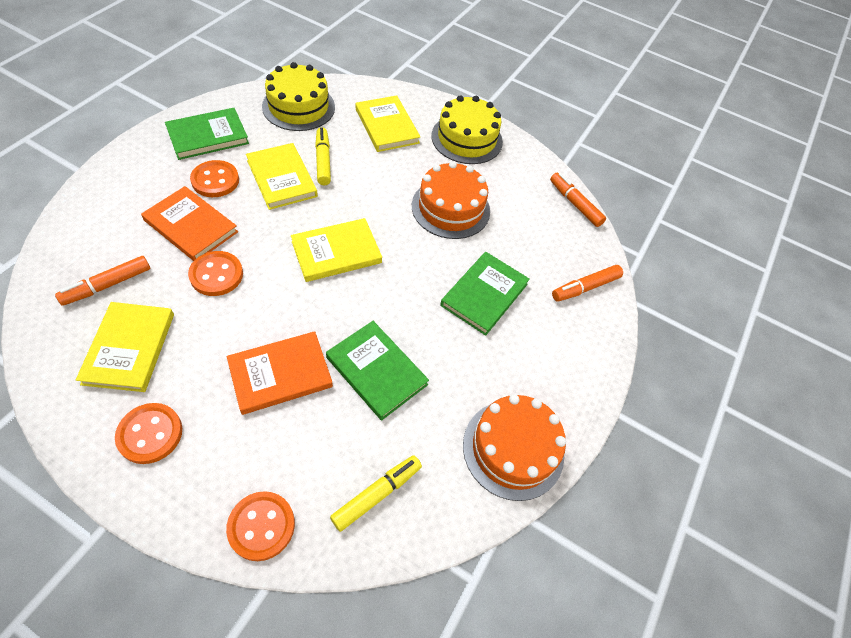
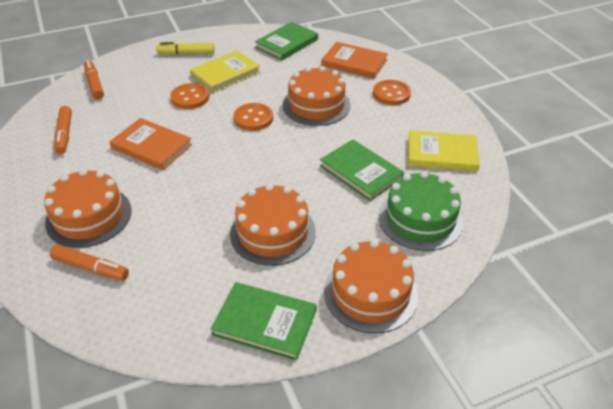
green cake: 0 -> 1
orange button: 4 -> 3
orange cake: 2 -> 4
yellow book: 4 -> 2
yellow cake: 2 -> 0
yellow marker: 2 -> 1

